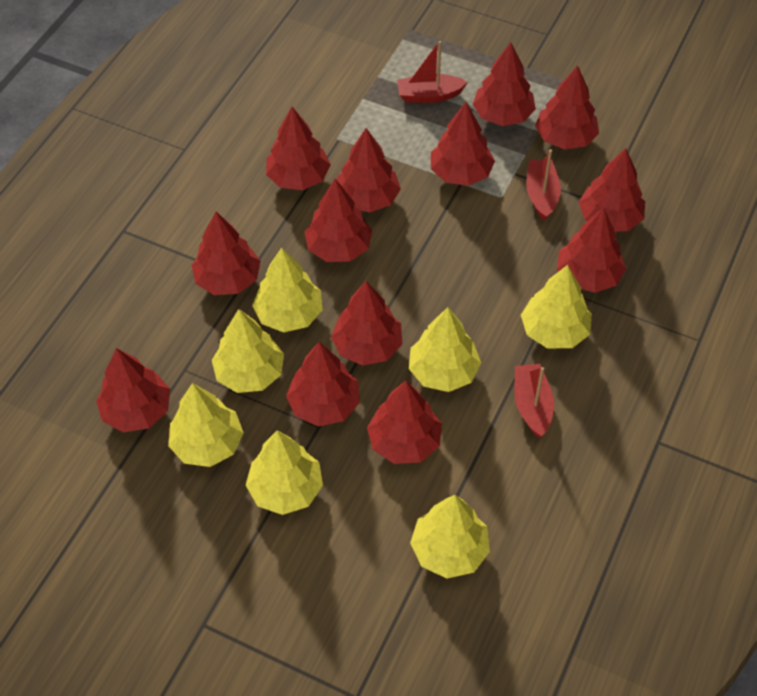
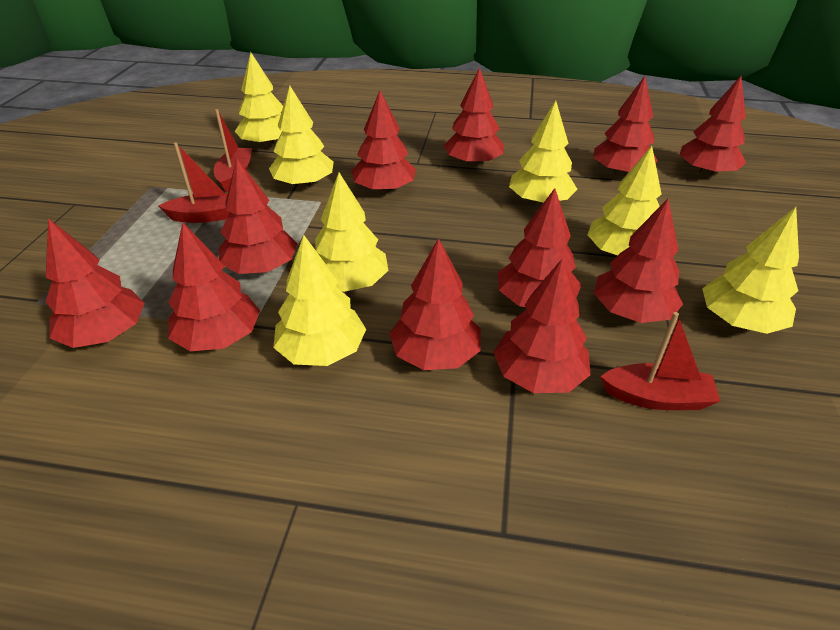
red tree: 13 -> 11

